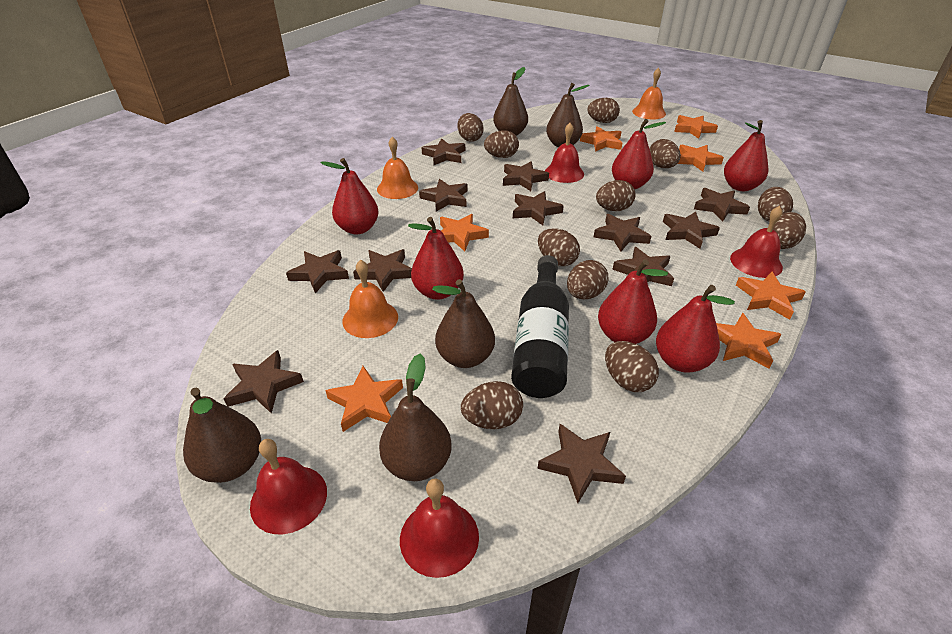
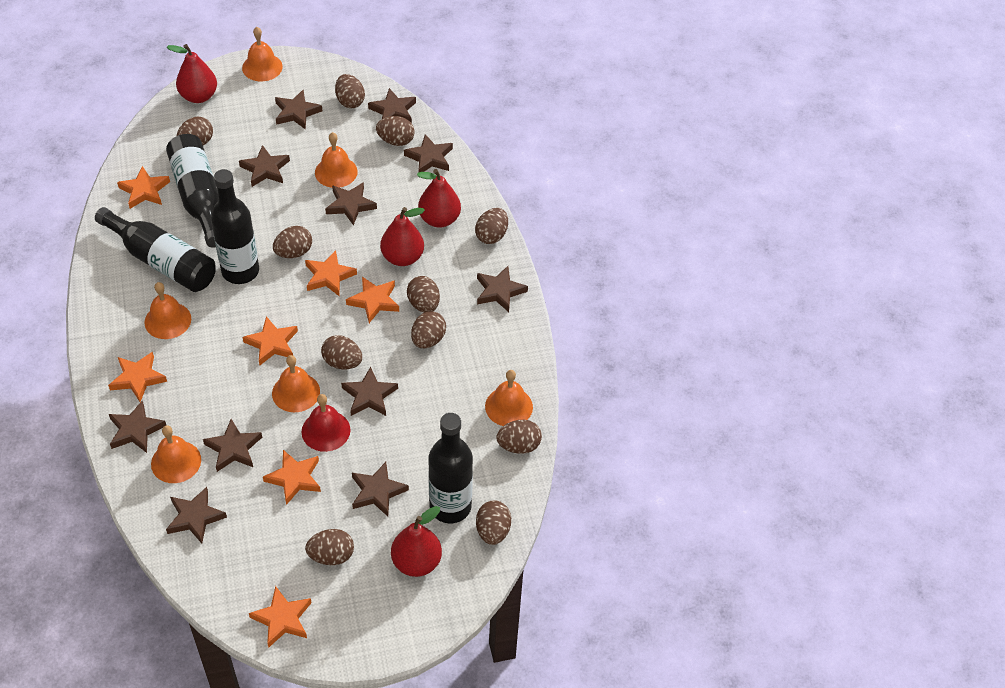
black bottle: 1 -> 4
brown pear: 5 -> 0
brown star: 12 -> 11
orange bell: 3 -> 6
red bell: 4 -> 1
red pear: 6 -> 4

